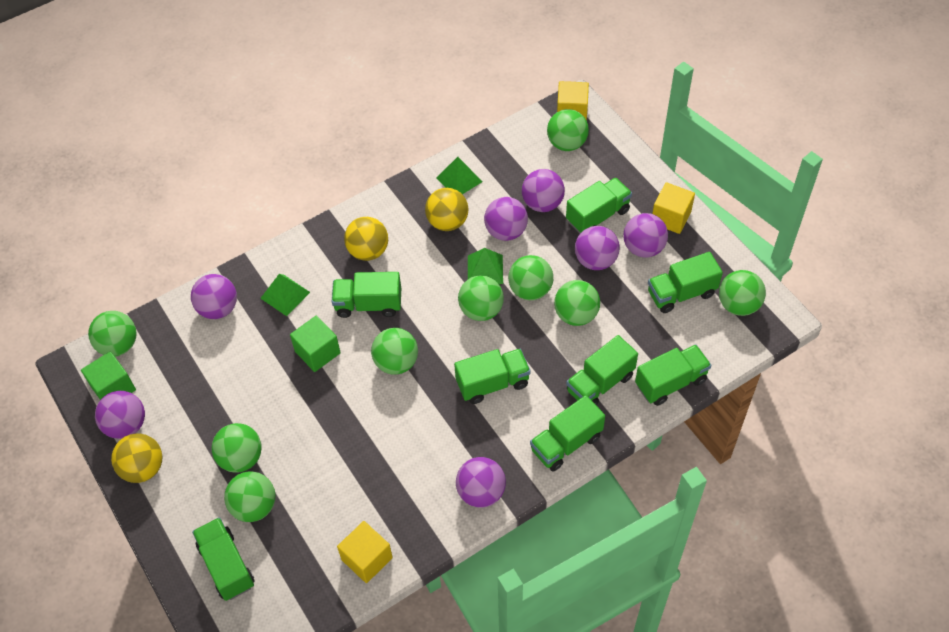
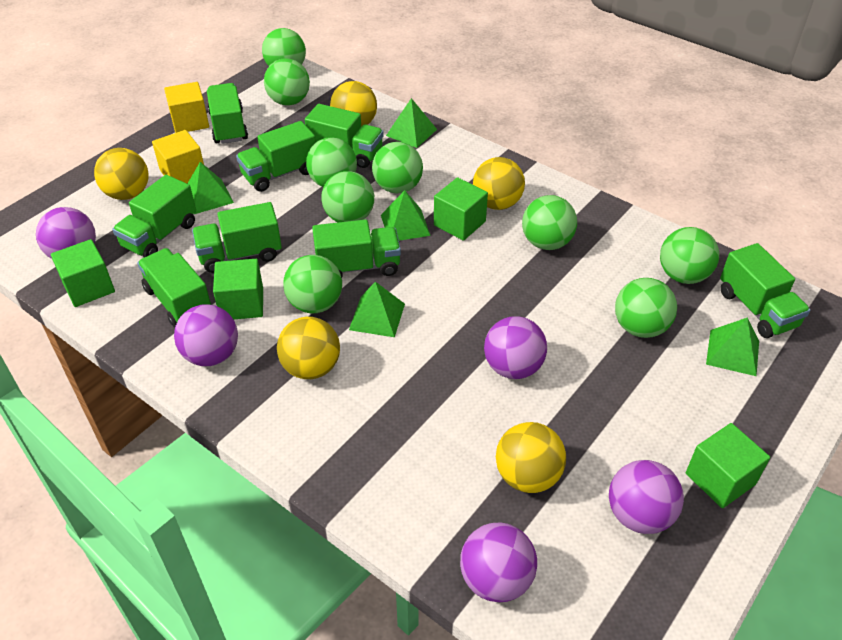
green cube: 2 -> 4
green pyramid: 3 -> 5
purple ball: 7 -> 5
yellow ball: 3 -> 5
yellow cube: 3 -> 2

